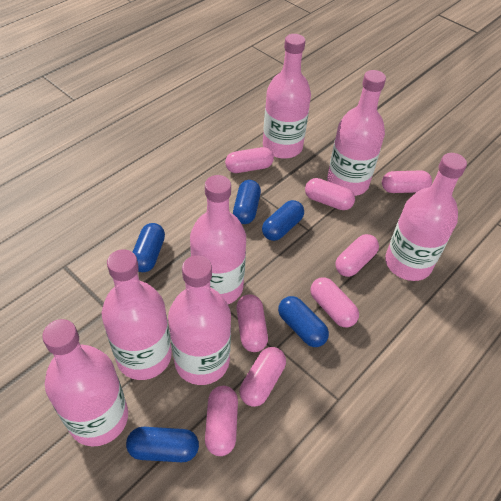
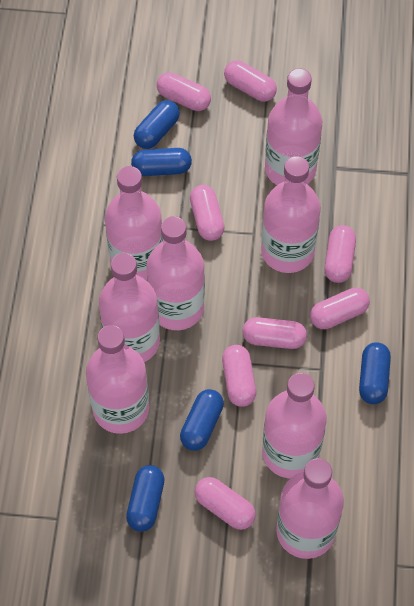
pink bottle: 7 -> 8

